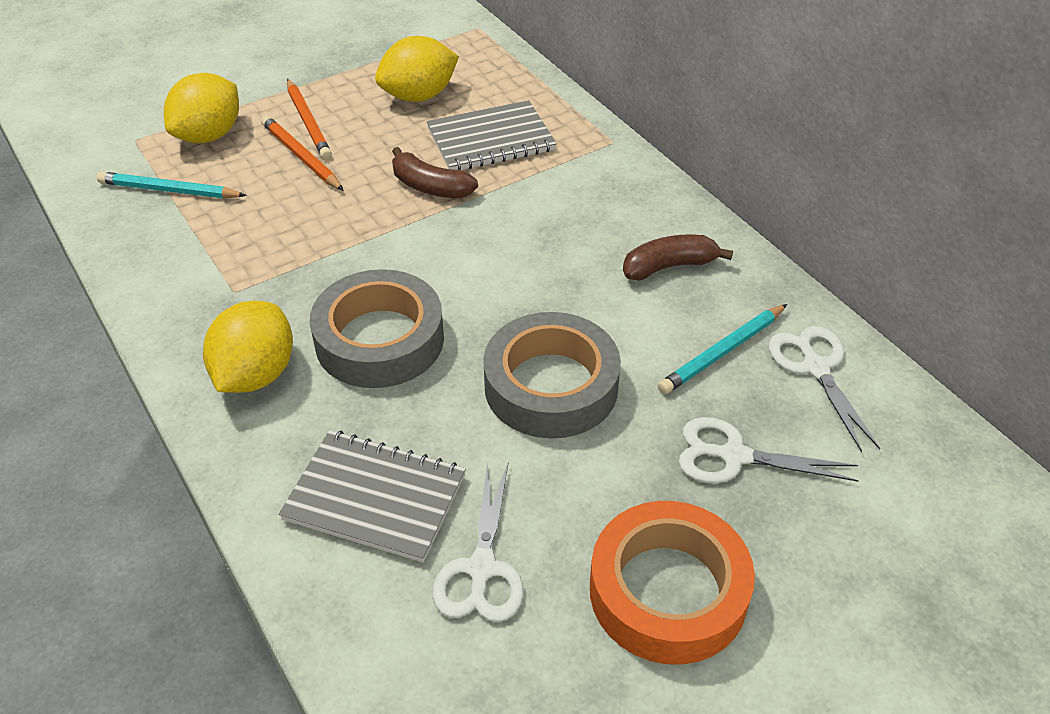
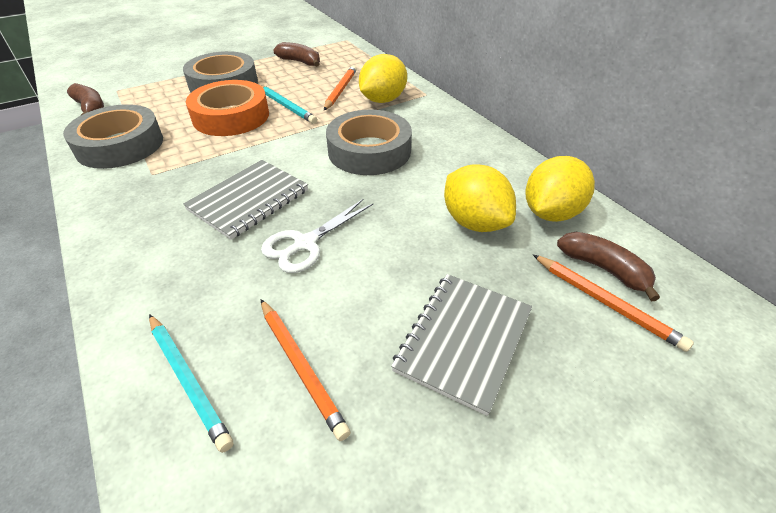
brown banana: 2 -> 3
grey tape: 2 -> 3
orange pencil: 2 -> 3
white scissors: 3 -> 1

